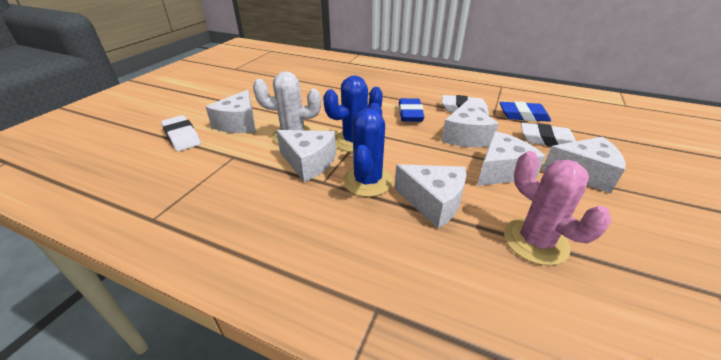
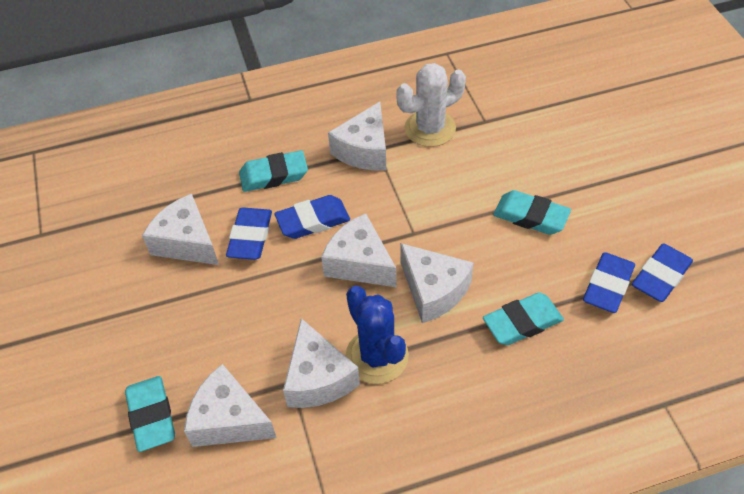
blue cactus: 2 -> 1
blue eraser: 2 -> 4
pink cactus: 1 -> 0
turquoise eraser: 0 -> 4
white eraser: 3 -> 0

